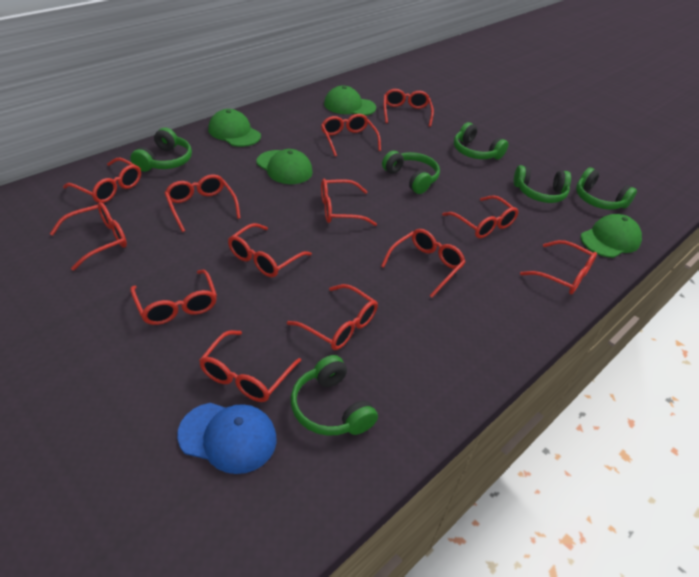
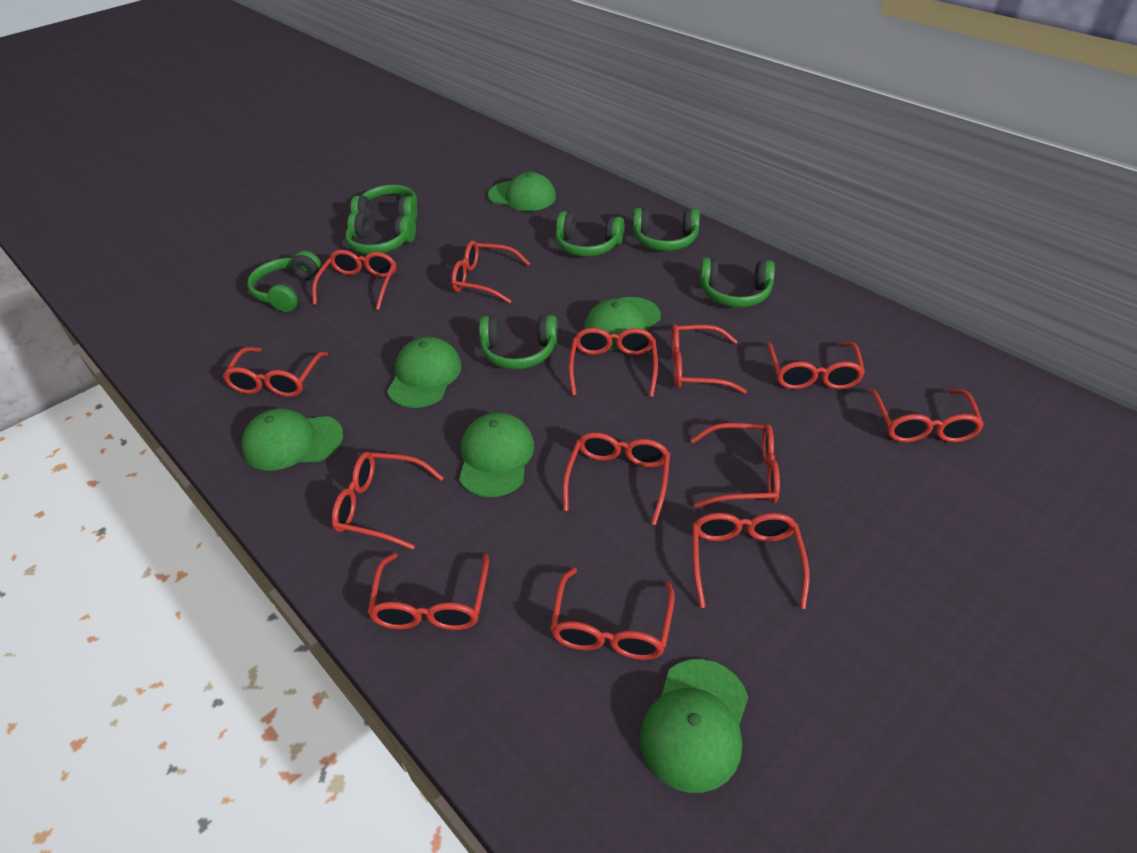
blue cap: 1 -> 0
green cap: 4 -> 6
green headphones: 6 -> 7

